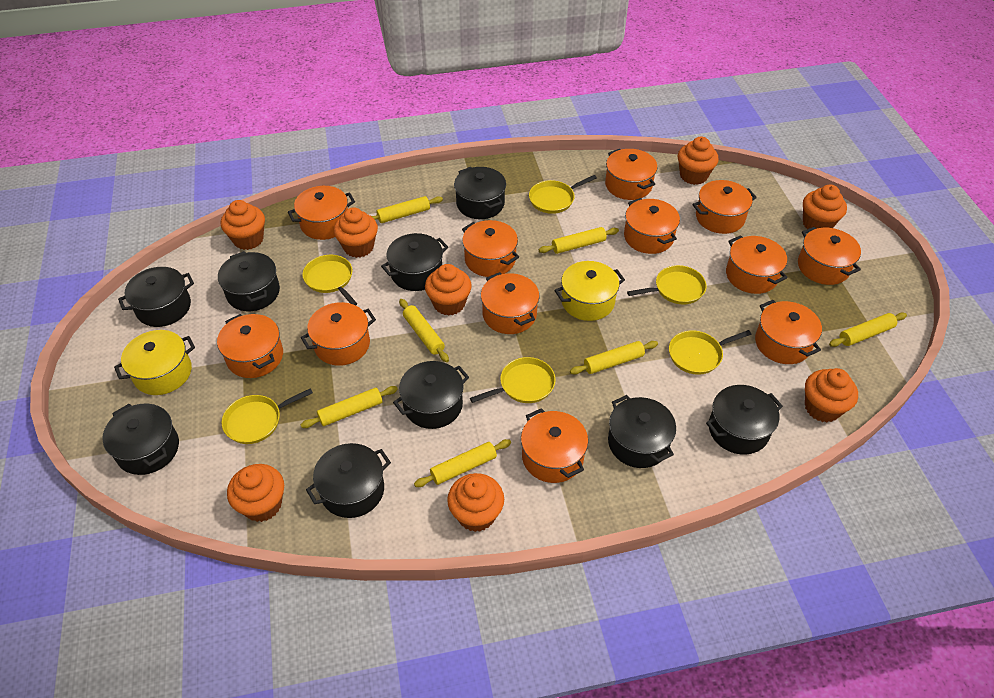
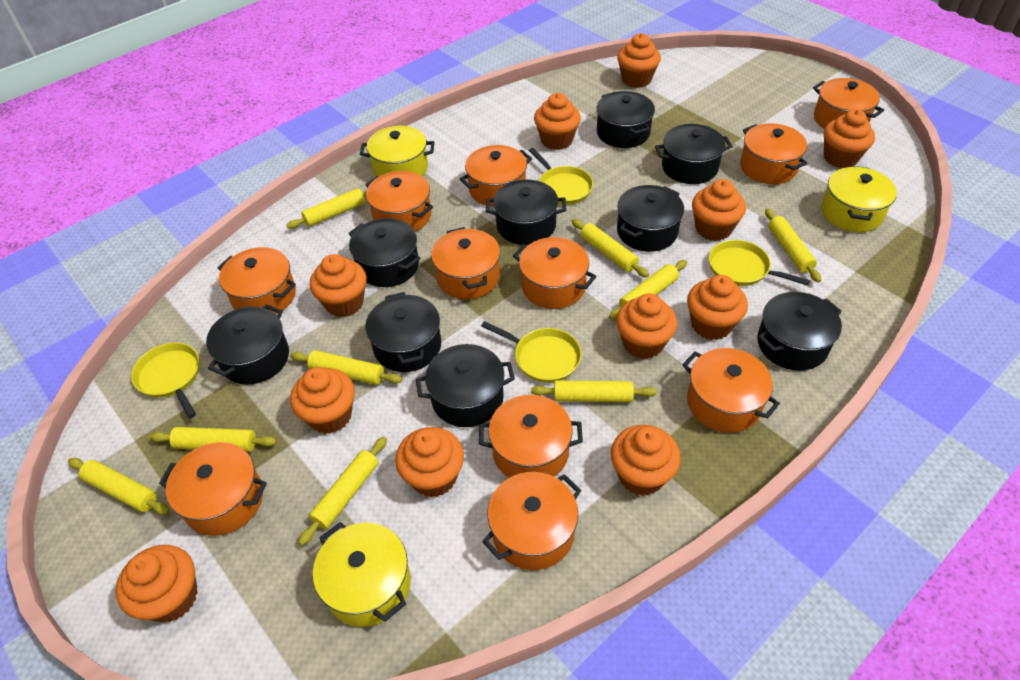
orange cupcake: 8 -> 11
orange pot: 12 -> 11
yellow pan: 6 -> 4
yellow pot: 2 -> 3
yellow rolling pin: 7 -> 9

